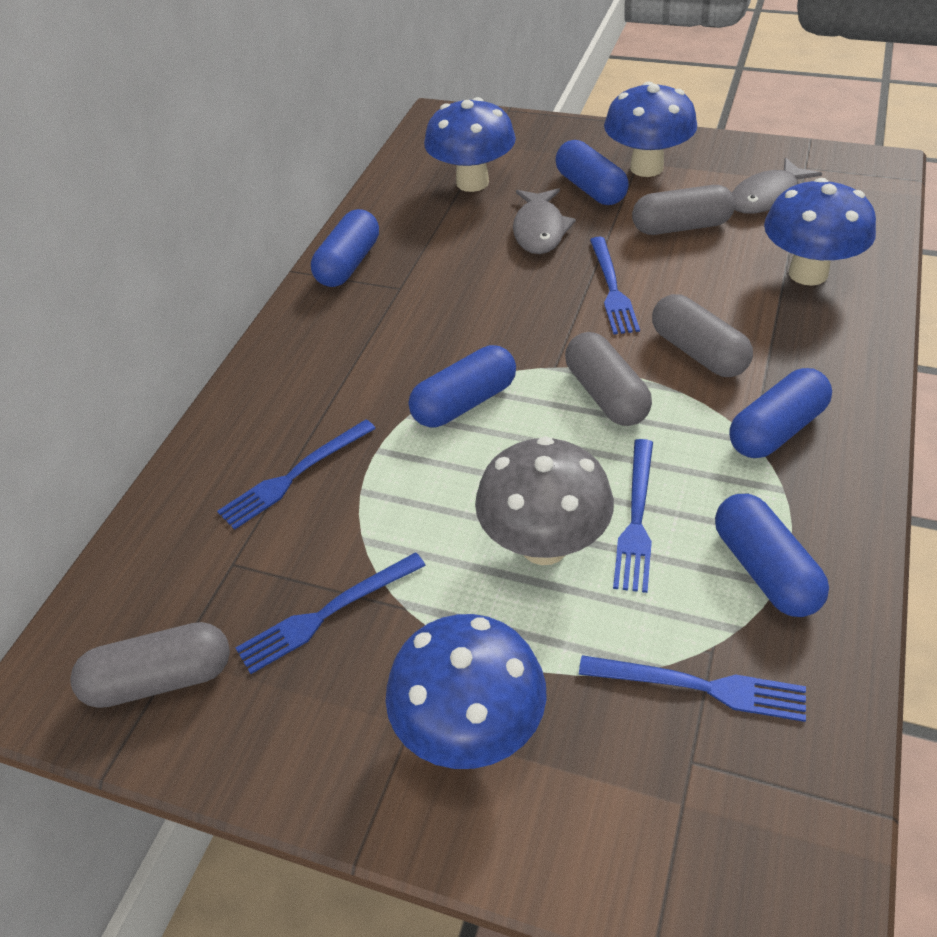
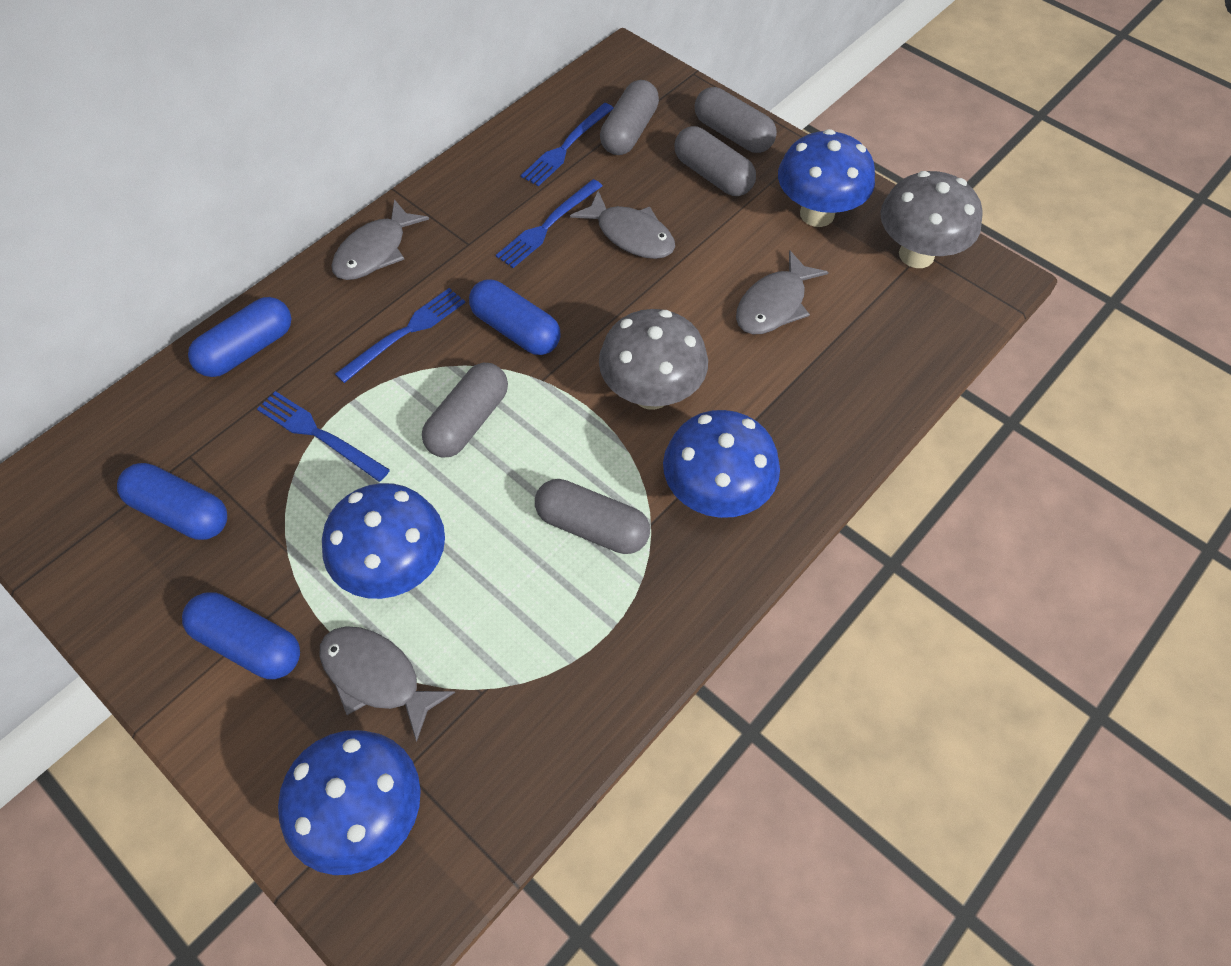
blue capsule: 5 -> 4
blue fork: 5 -> 4
grey capsule: 4 -> 5
grey fish: 2 -> 4
grey mushroom: 1 -> 2

